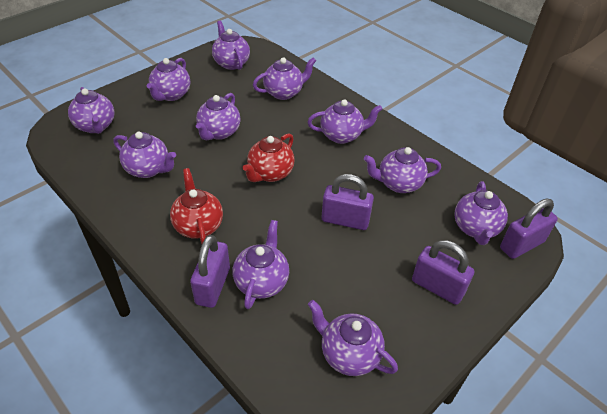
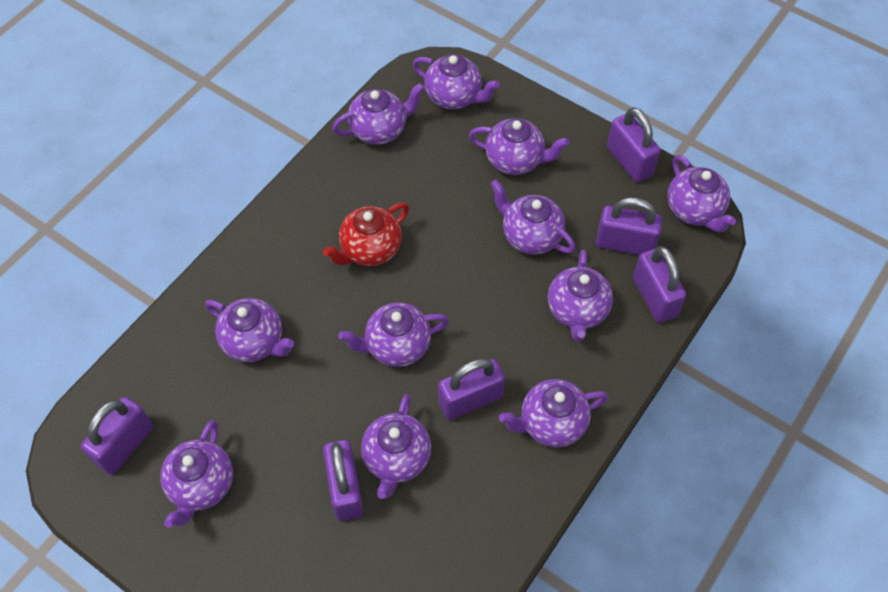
purple padlock: 4 -> 6
red teapot: 2 -> 1

